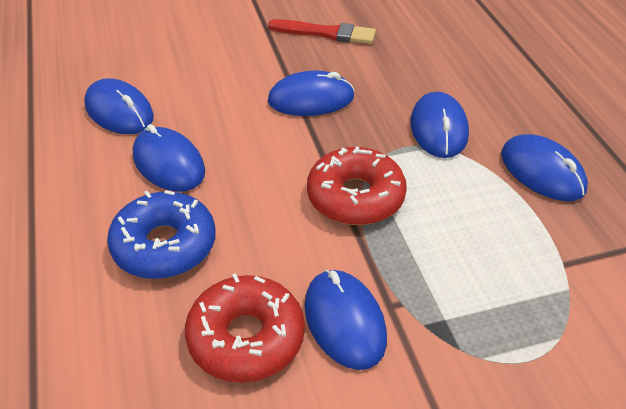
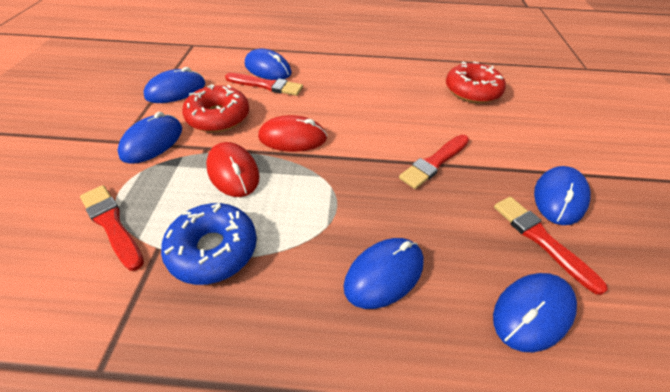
red brush: 1 -> 4
red mouse: 0 -> 2

